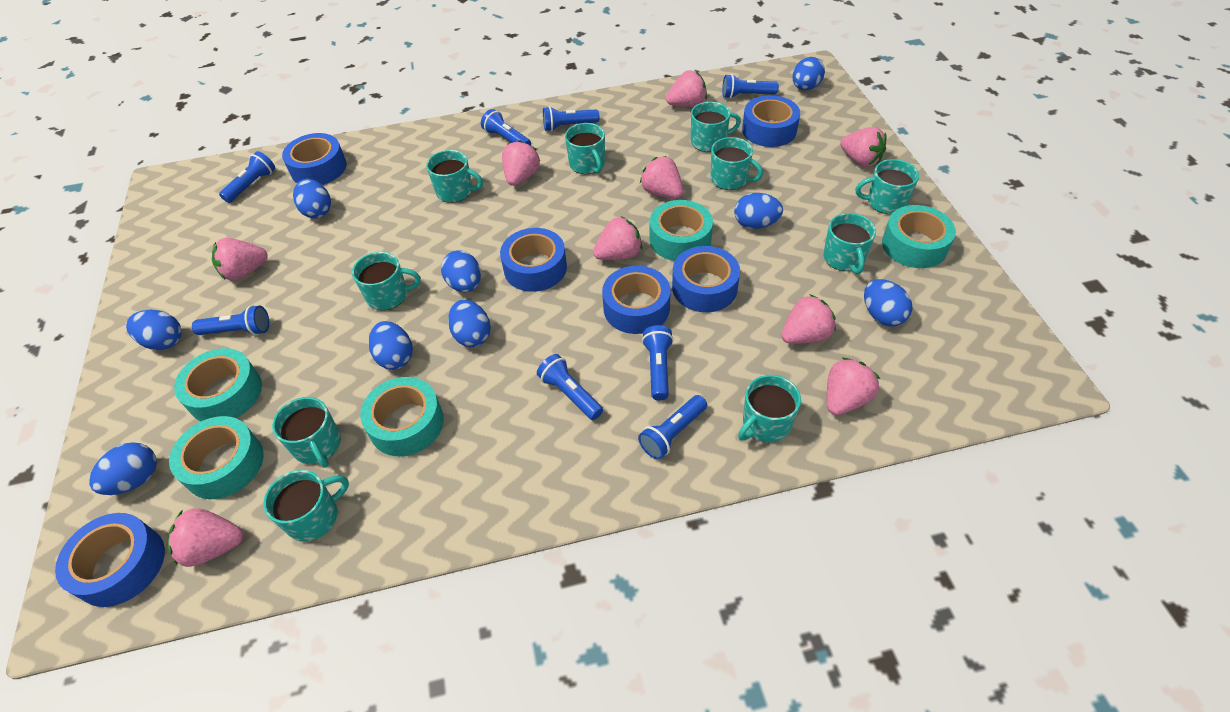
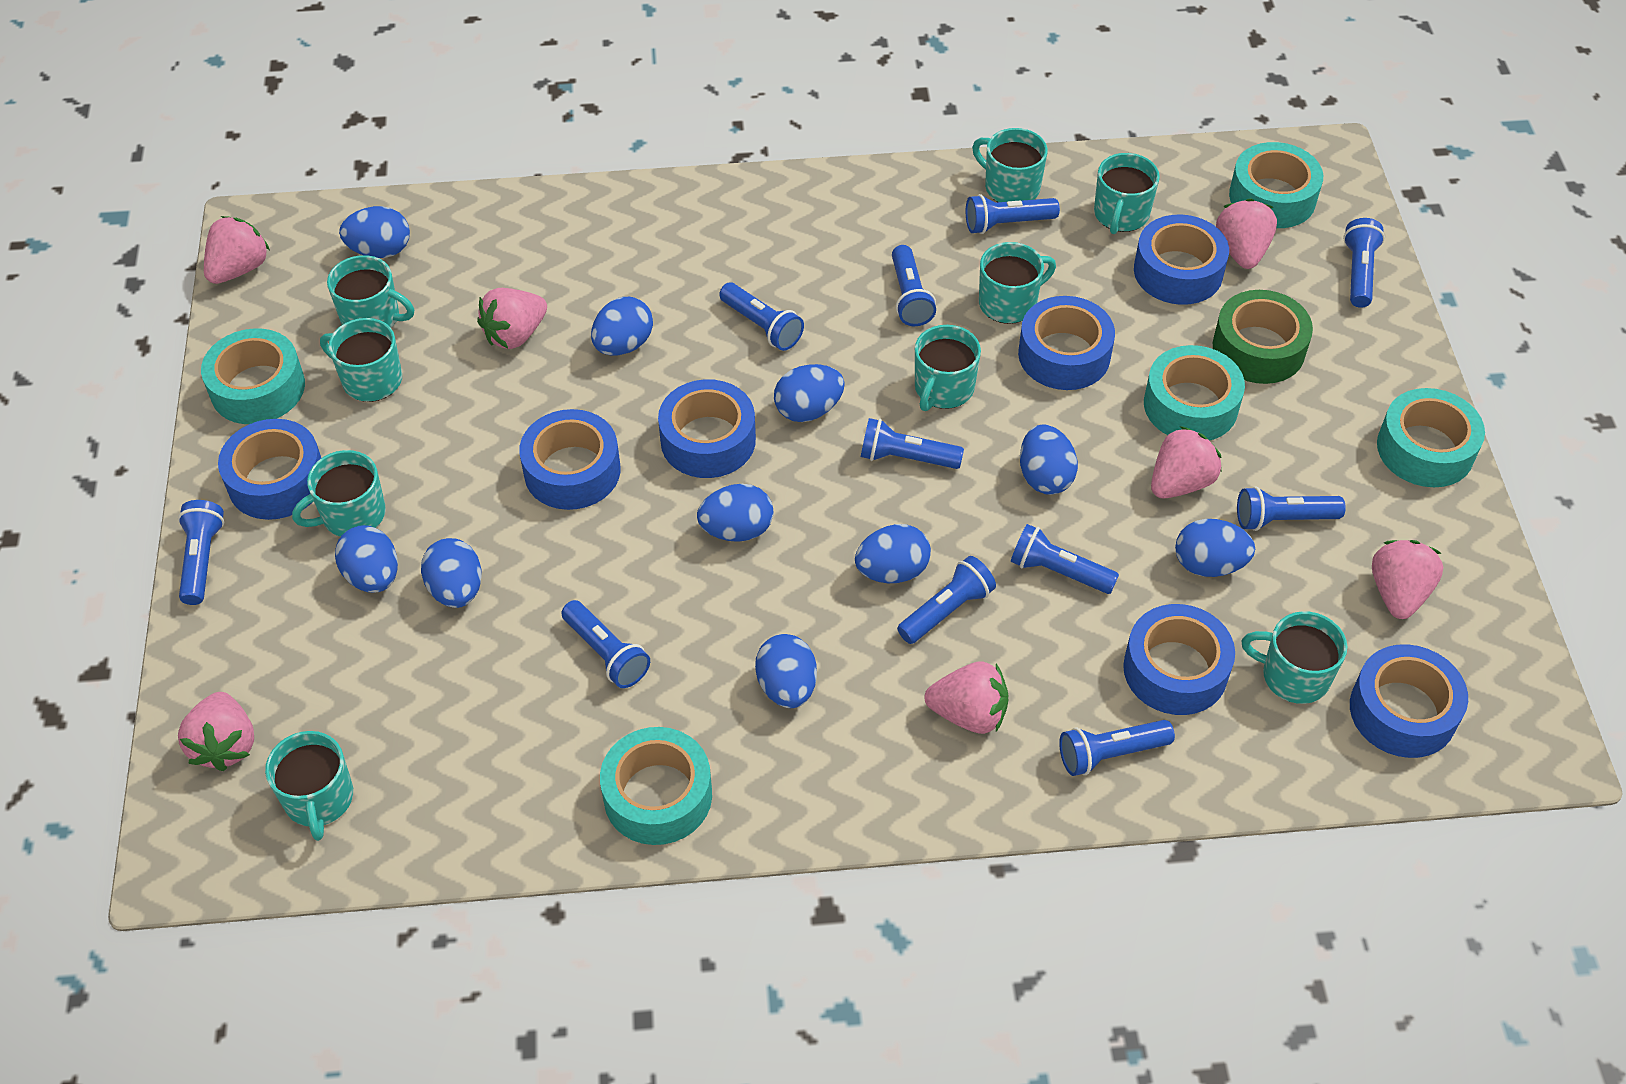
blue egg: 9 -> 10
blue flashlight: 8 -> 11
blue tape: 6 -> 7
green tape: 0 -> 1
pink strawberry: 9 -> 7
turquoise mug: 10 -> 9

